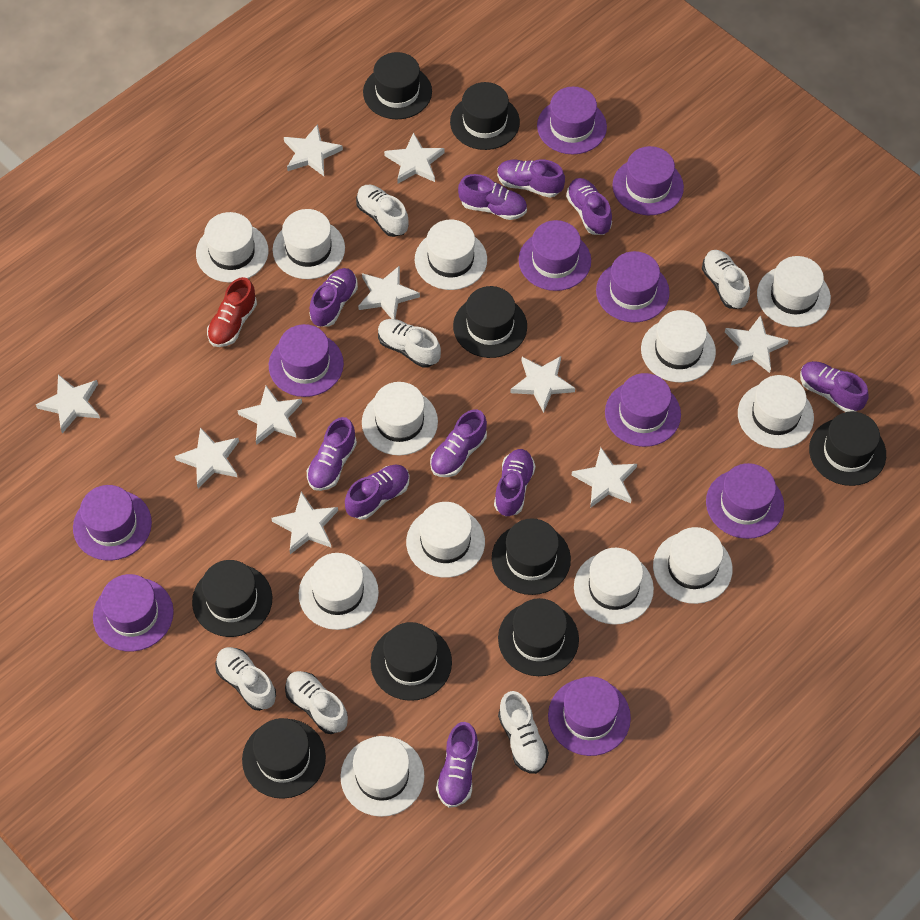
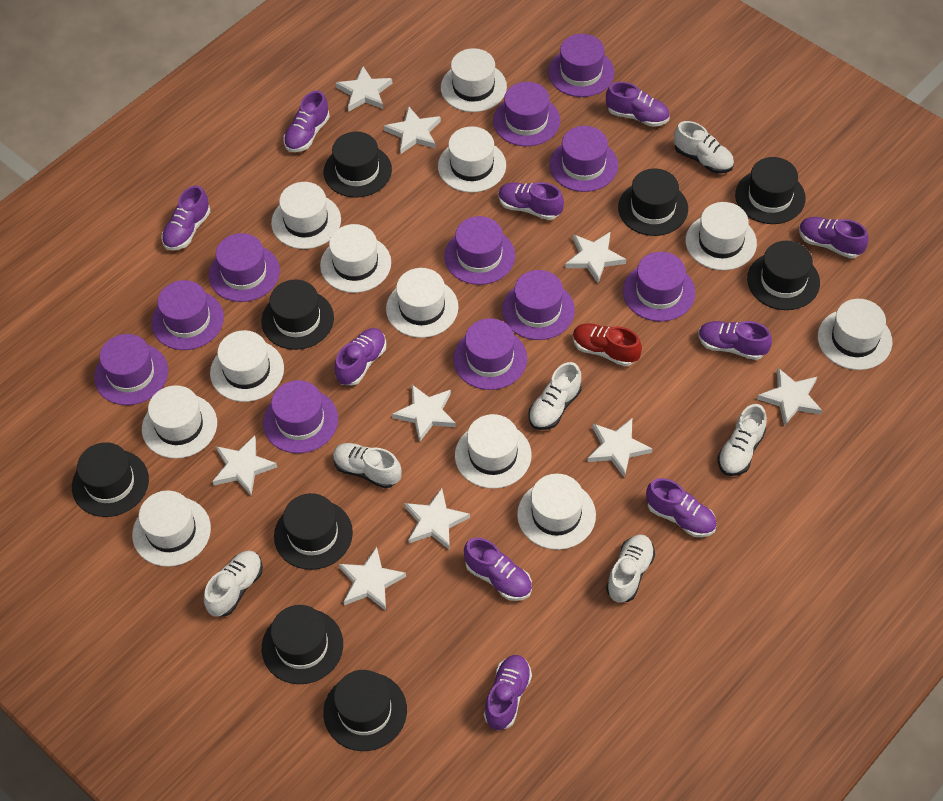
purple hat: 10 -> 11
white star: 10 -> 9

